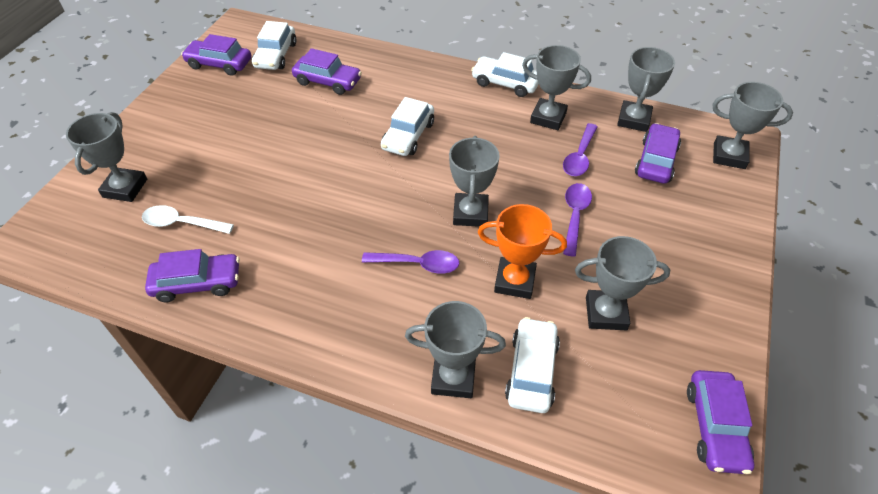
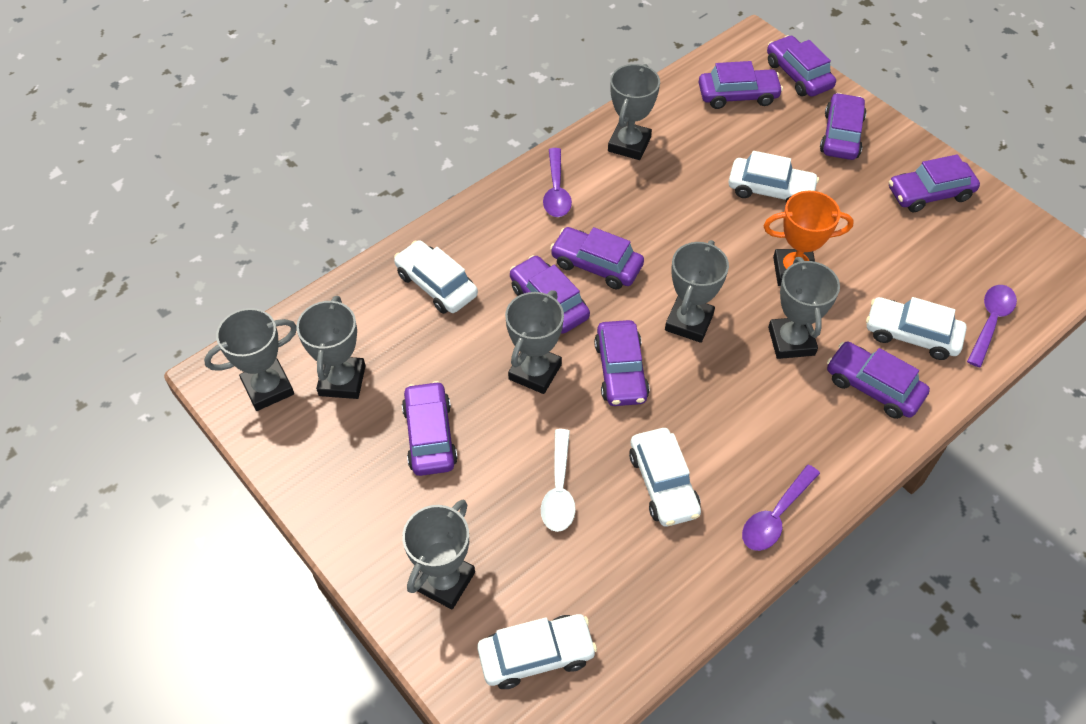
purple car: 5 -> 9
white car: 4 -> 5

